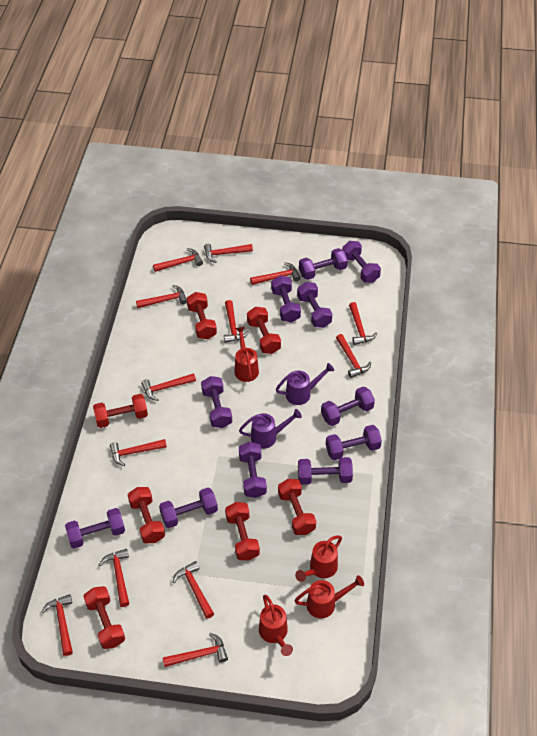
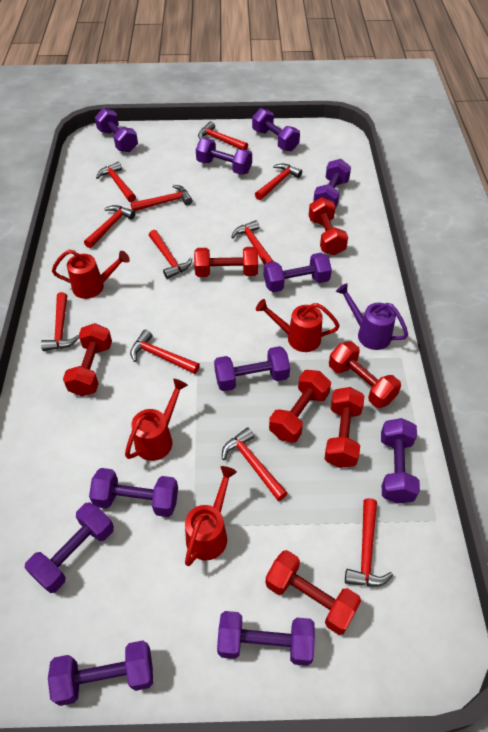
purple watering can: 2 -> 1
red hammer: 13 -> 11

